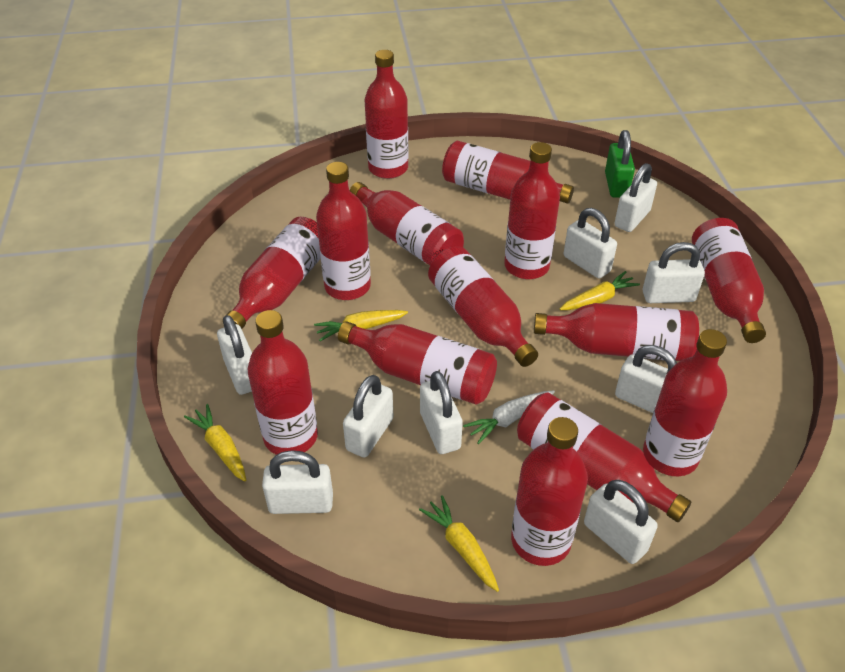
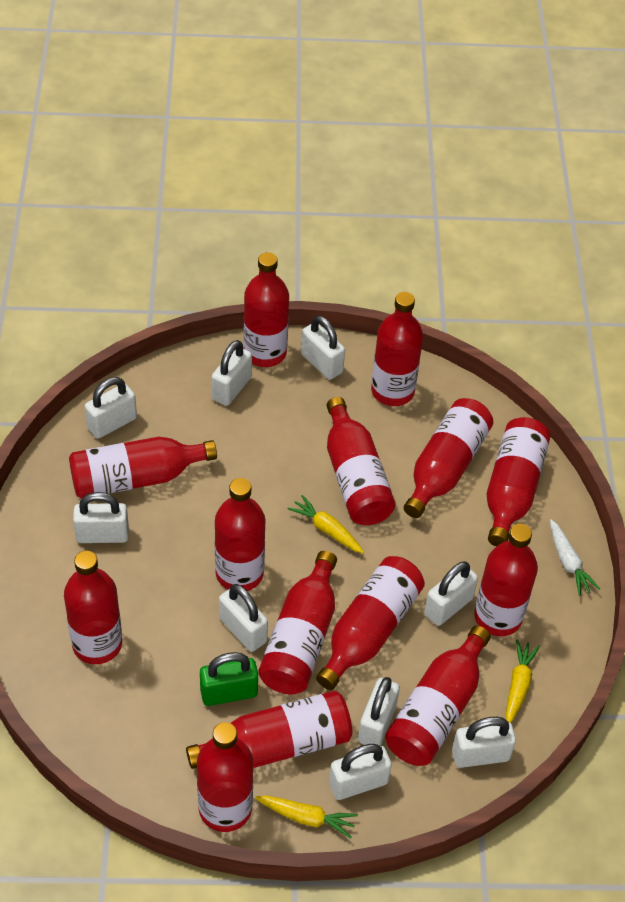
yellow carrot: 4 -> 3

